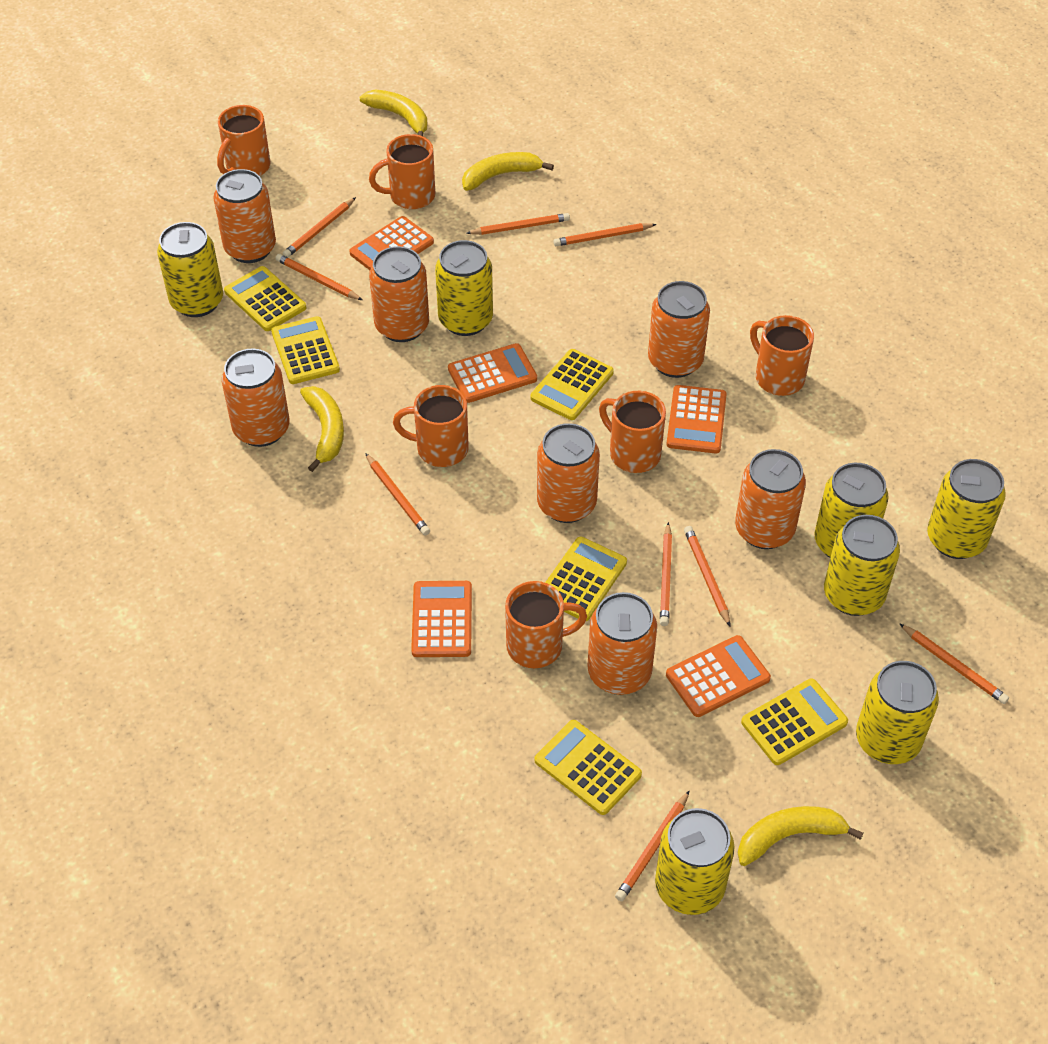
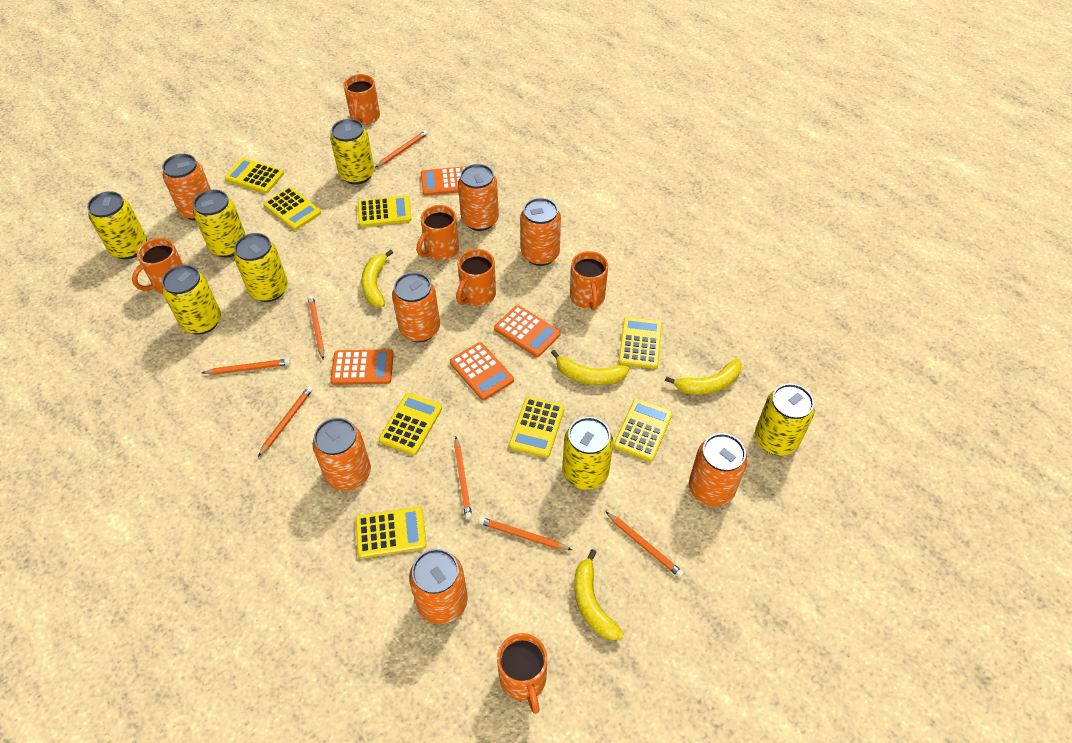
orange calculator: 5 -> 4
orange pencil: 9 -> 7
yellow calculator: 6 -> 8

